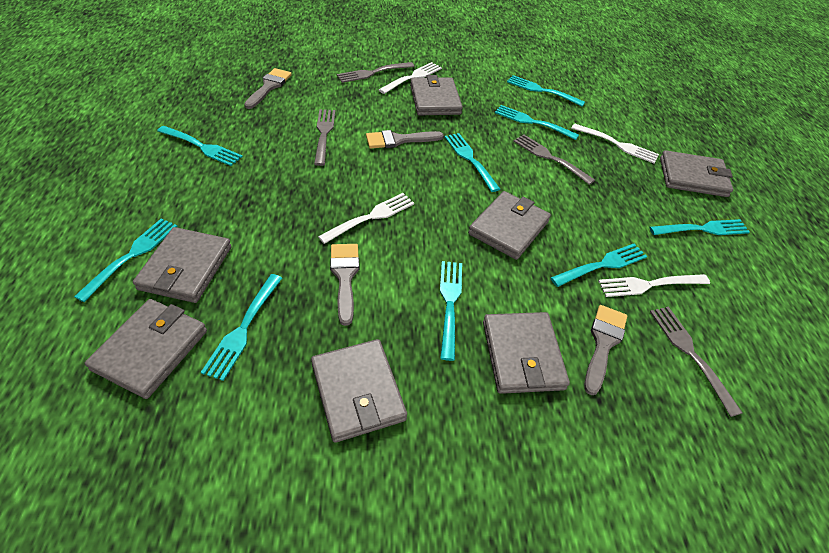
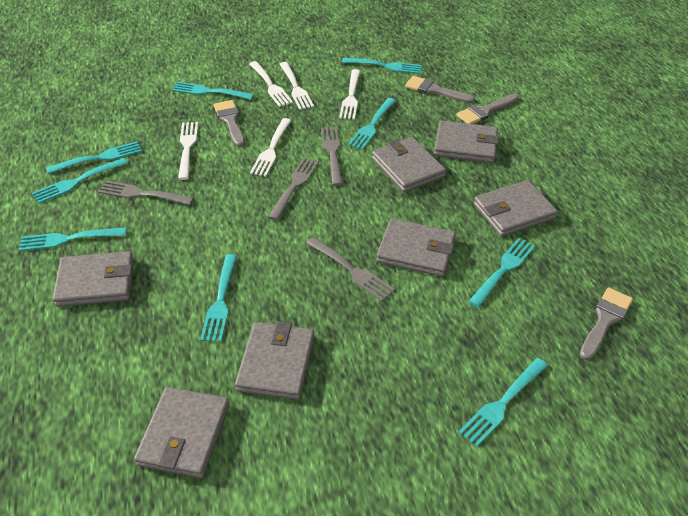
white fork: 4 -> 5

